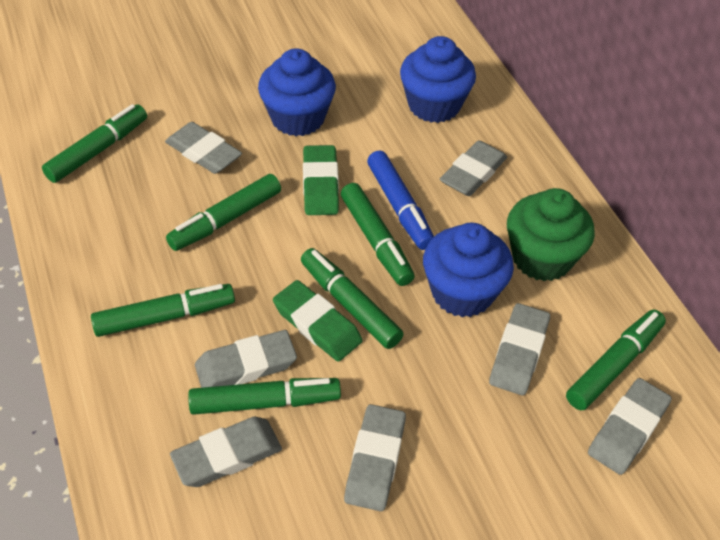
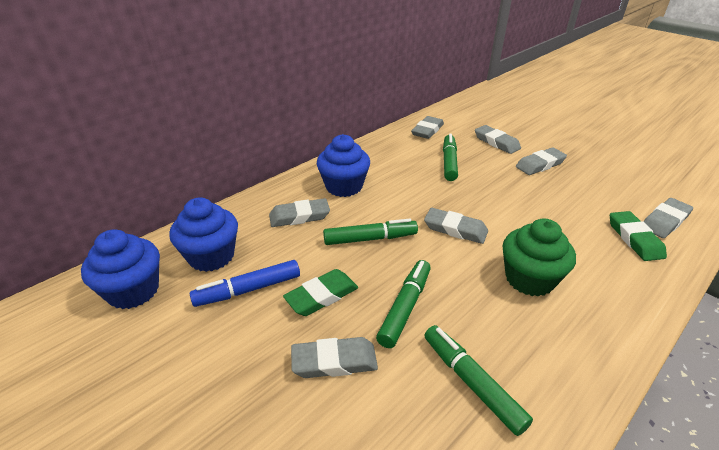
green marker: 7 -> 4

